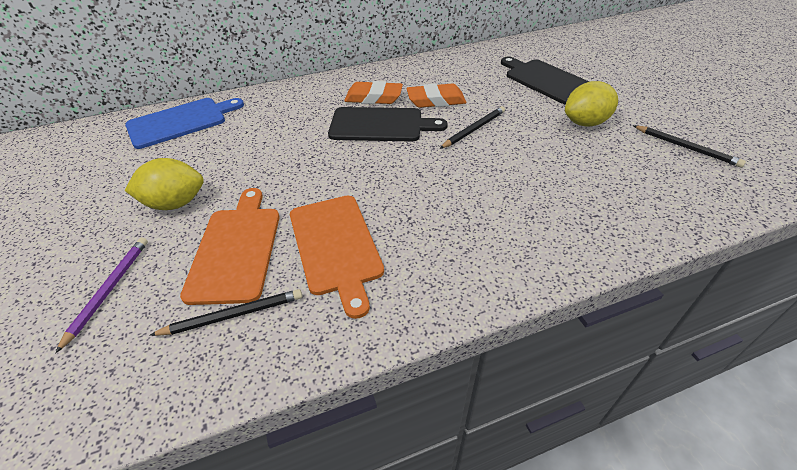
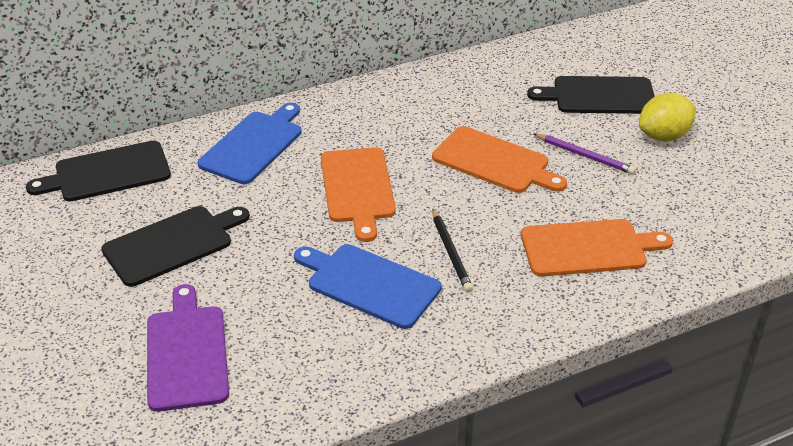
black cutting board: 2 -> 3
black pencil: 3 -> 1
blue cutting board: 1 -> 2
orange cutting board: 2 -> 3
orange eraser: 2 -> 0
purple cutting board: 0 -> 1
yellow lemon: 2 -> 1

